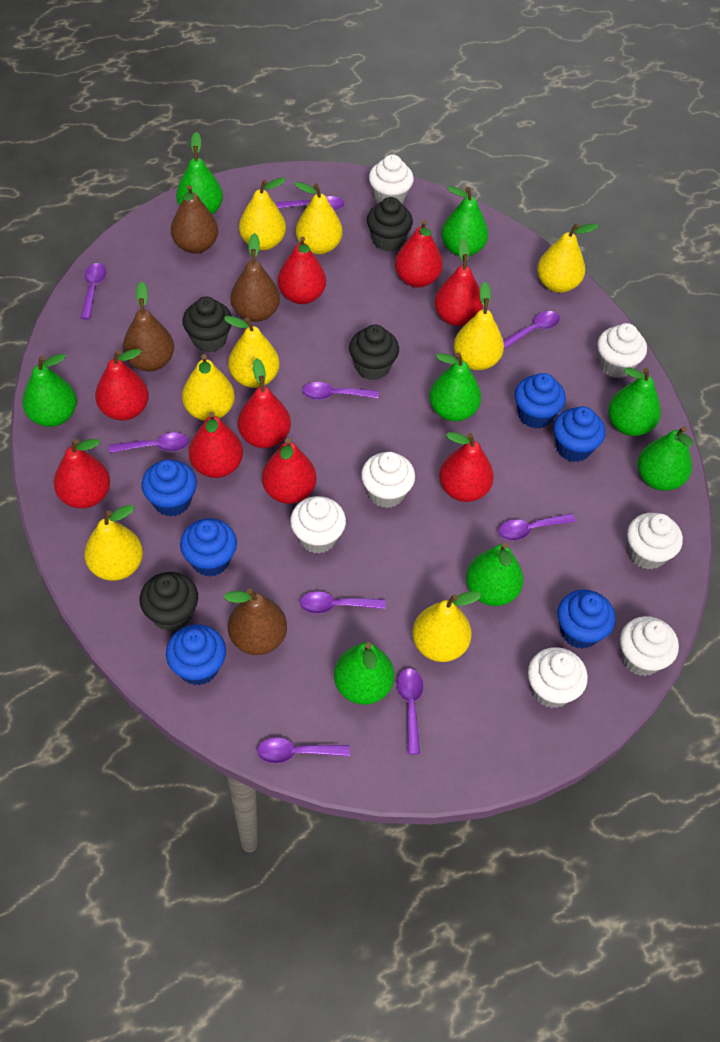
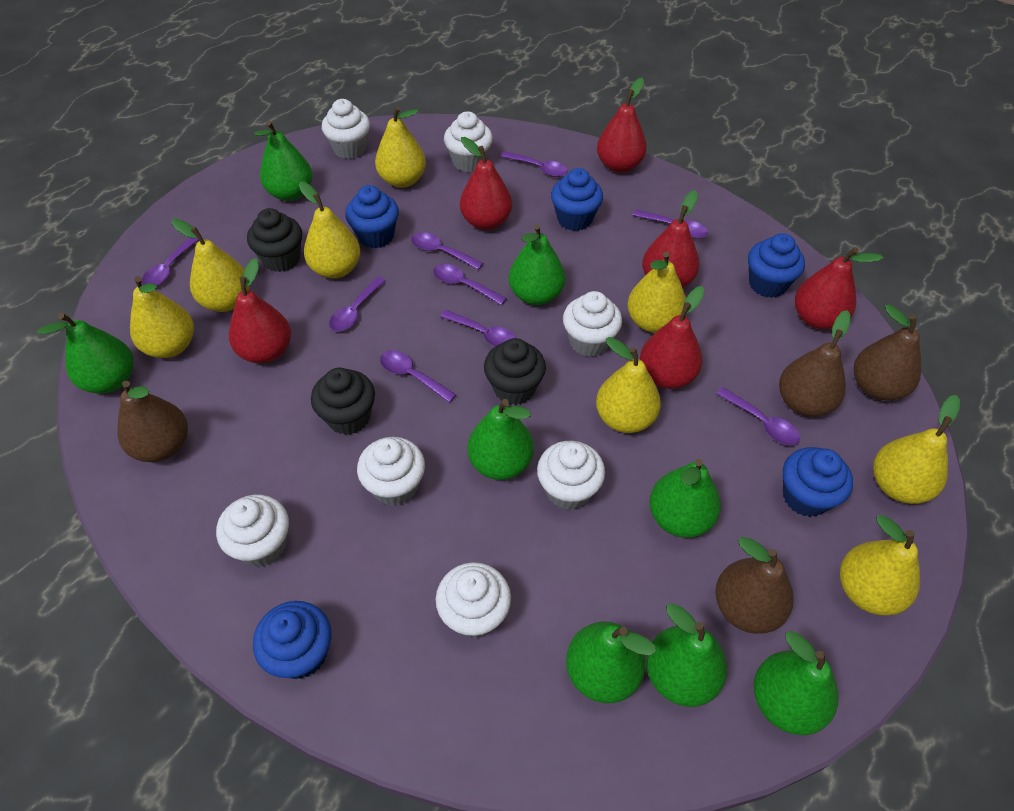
black cupcake: 4 -> 3
blue cupcake: 6 -> 5
red pear: 9 -> 6

